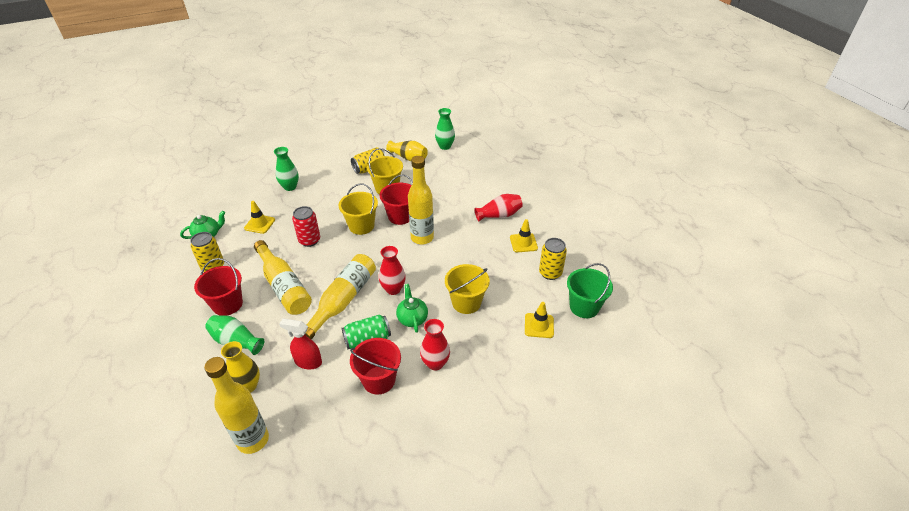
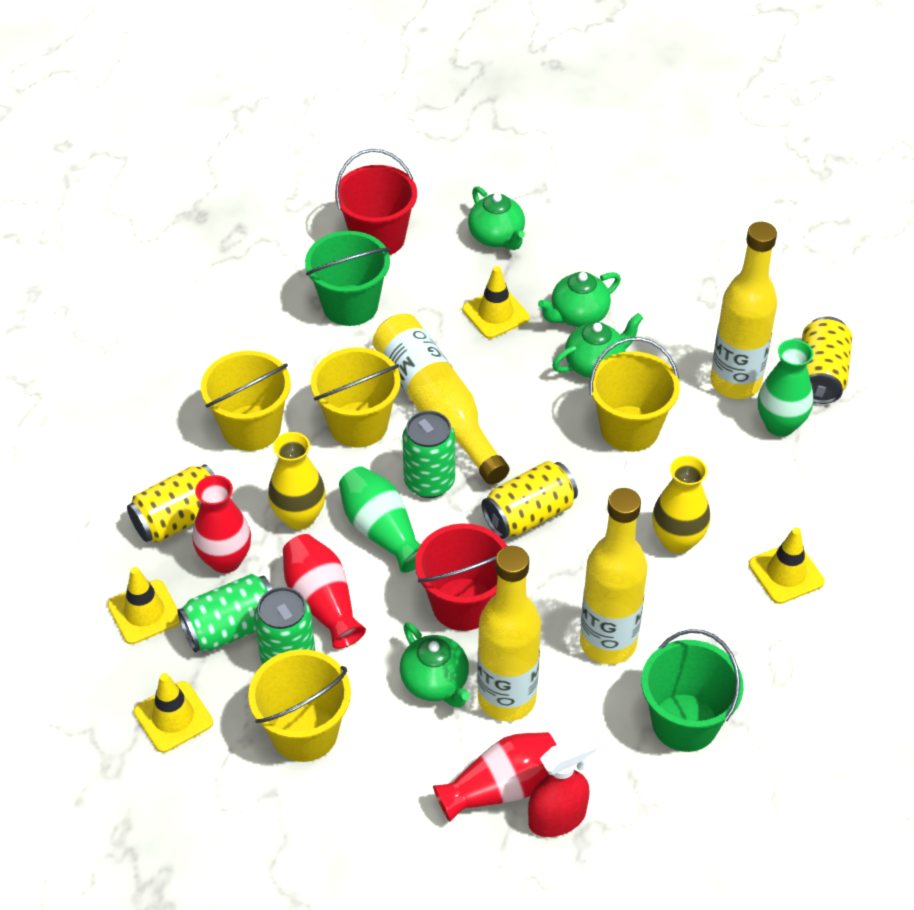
green bucket: 1 -> 2
green can: 1 -> 3
green teapot: 2 -> 4
green vase: 3 -> 2
red bucket: 3 -> 2
red can: 1 -> 0
yellow bucket: 3 -> 4
yellow traffic cone: 3 -> 4

